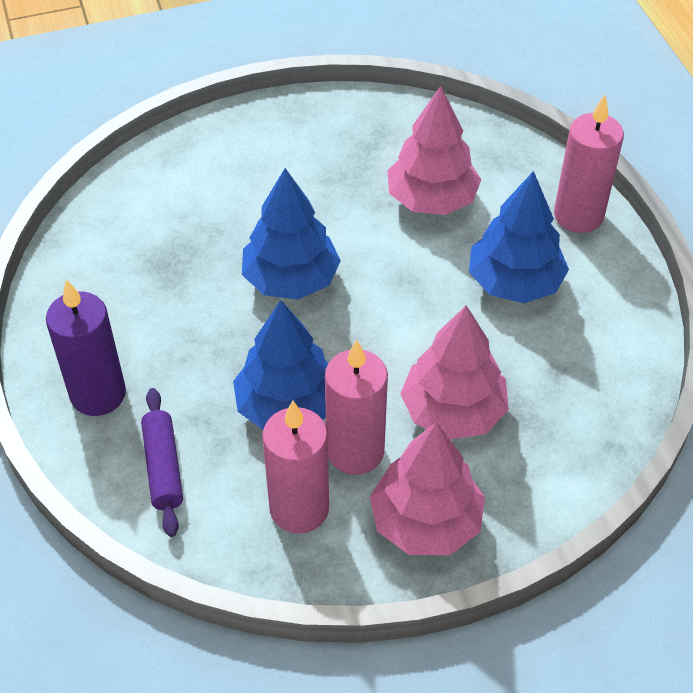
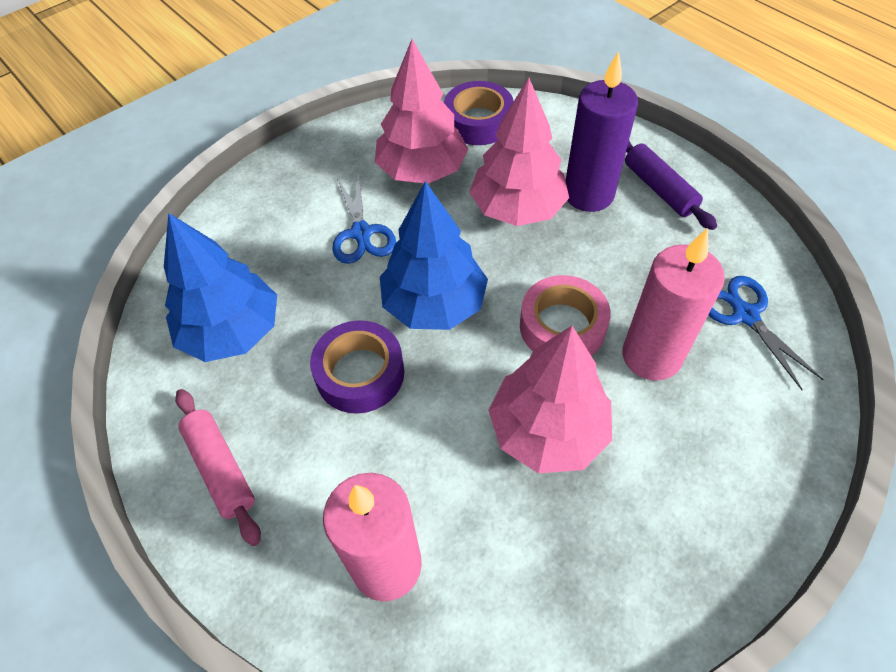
blue scissors: 0 -> 2
blue tree: 3 -> 2
pink candle: 3 -> 2
pink rolling pin: 0 -> 1
pink tape: 0 -> 1
purple tape: 0 -> 2

